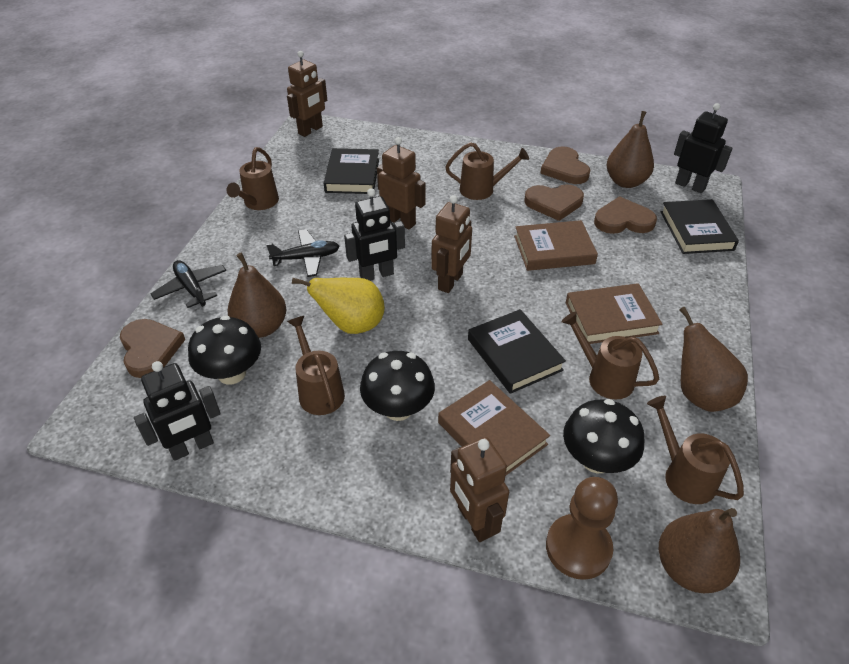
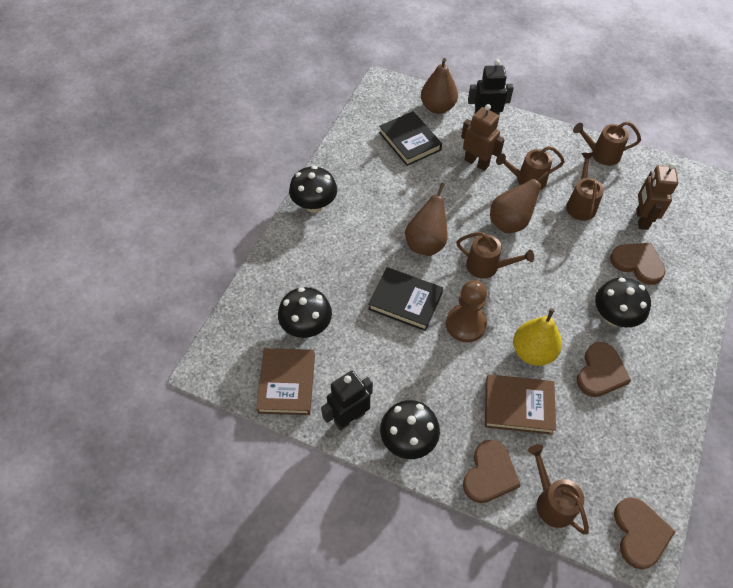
black book: 3 -> 2
black mushroom: 3 -> 4
black plane: 2 -> 0
black robot: 3 -> 2
brown book: 3 -> 2
brown pear: 4 -> 3
brown robot: 4 -> 2

